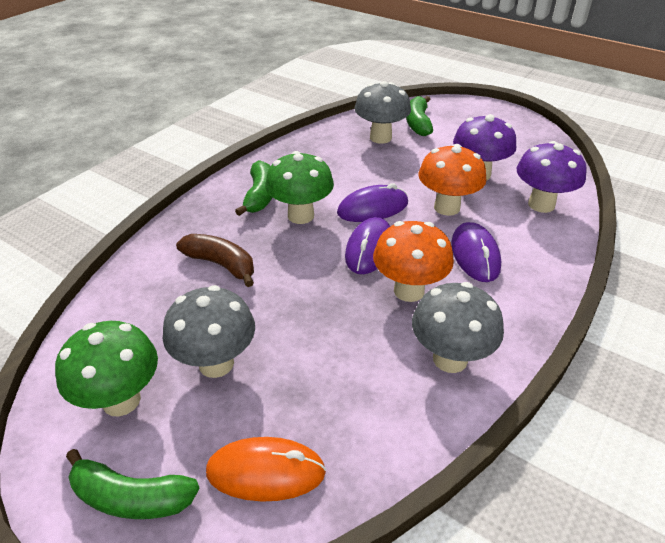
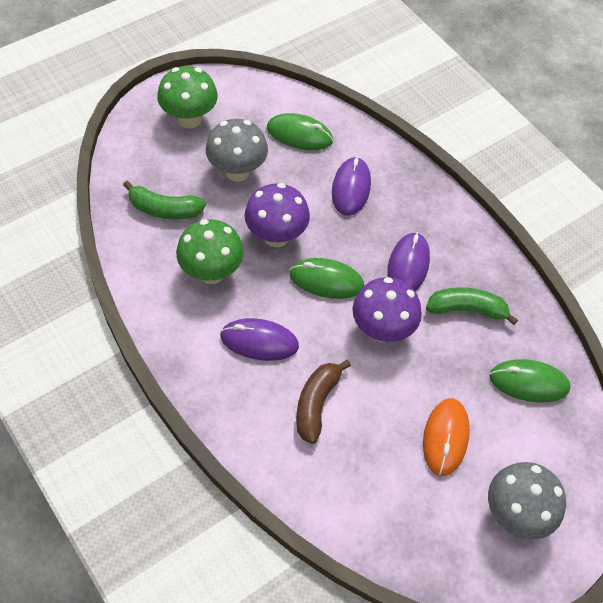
green banana: 3 -> 2
green mouse: 0 -> 3
grey mushroom: 3 -> 2
orange mushroom: 2 -> 0

